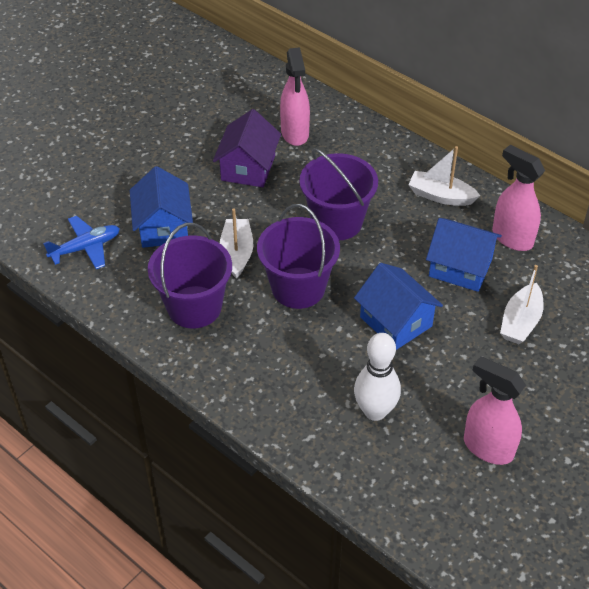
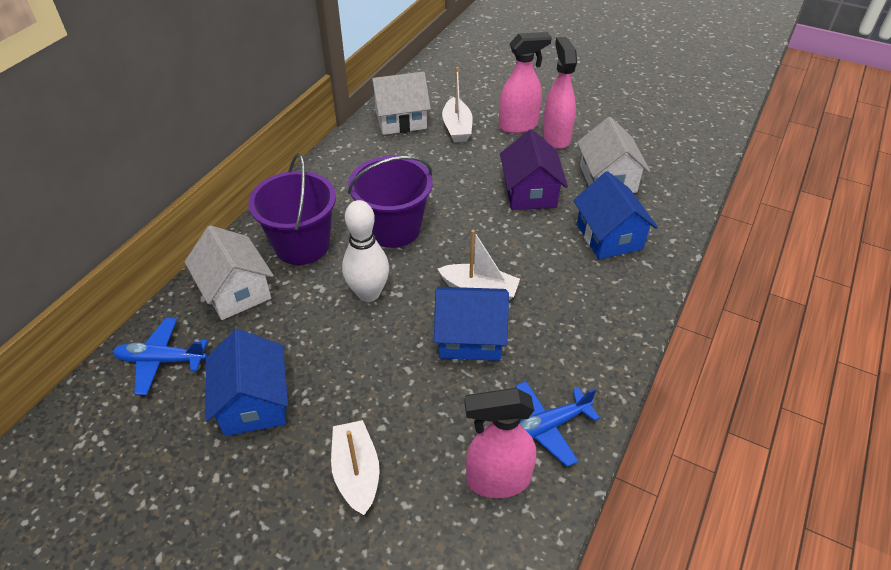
blue plane: 1 -> 2
purple bucket: 3 -> 2
white house: 0 -> 3

